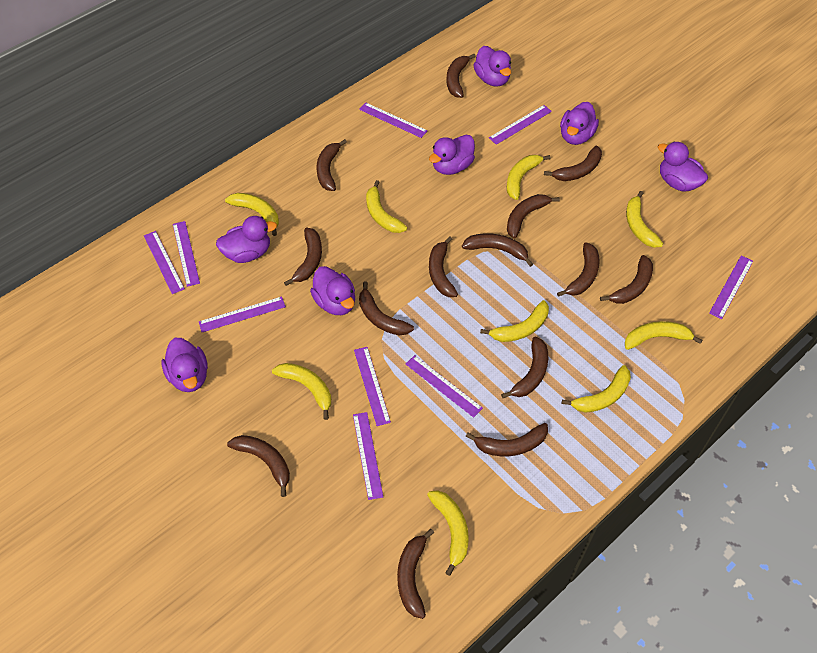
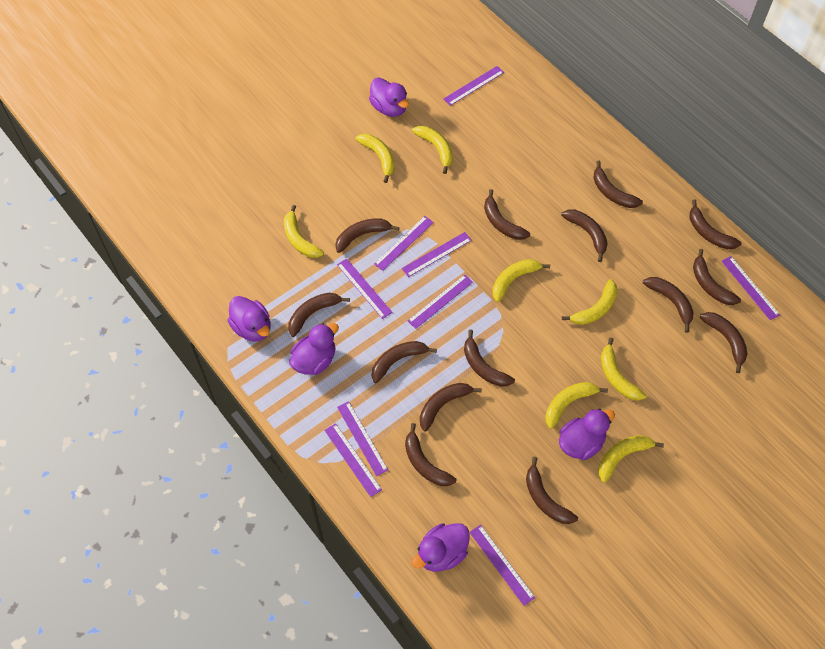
purple duck: 7 -> 5
yellow banana: 9 -> 8

